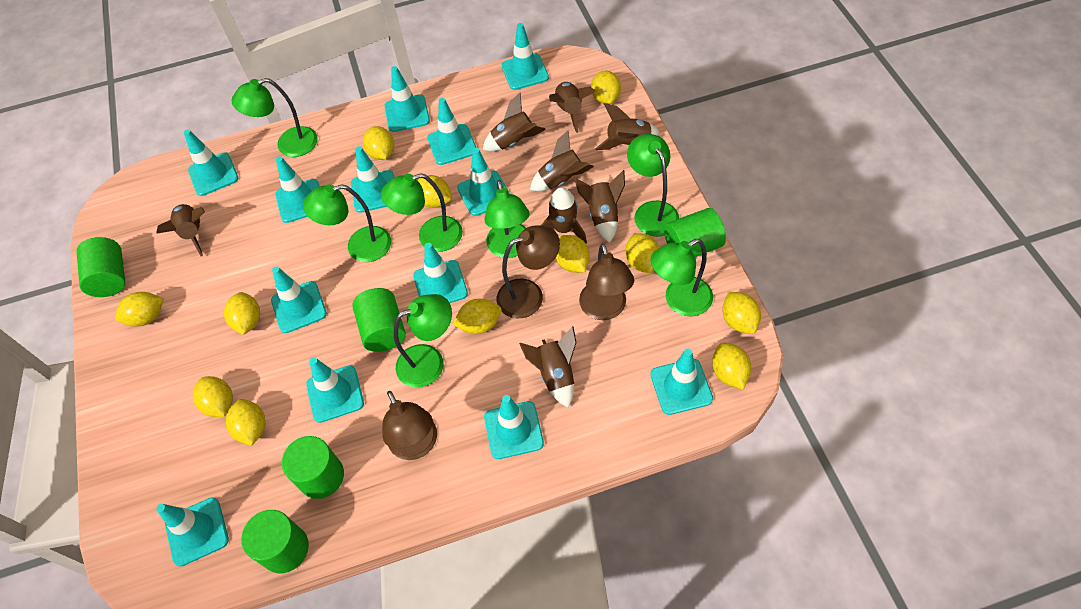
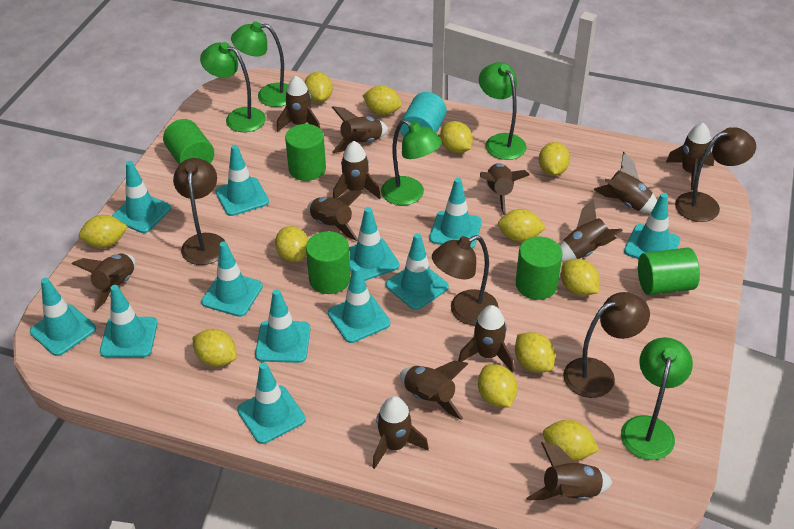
brown lamp: 3 -> 4
brown rocket: 8 -> 13
green lamp: 7 -> 5
turquoise cylinder: 0 -> 1
turquoise traffic cone: 13 -> 12

